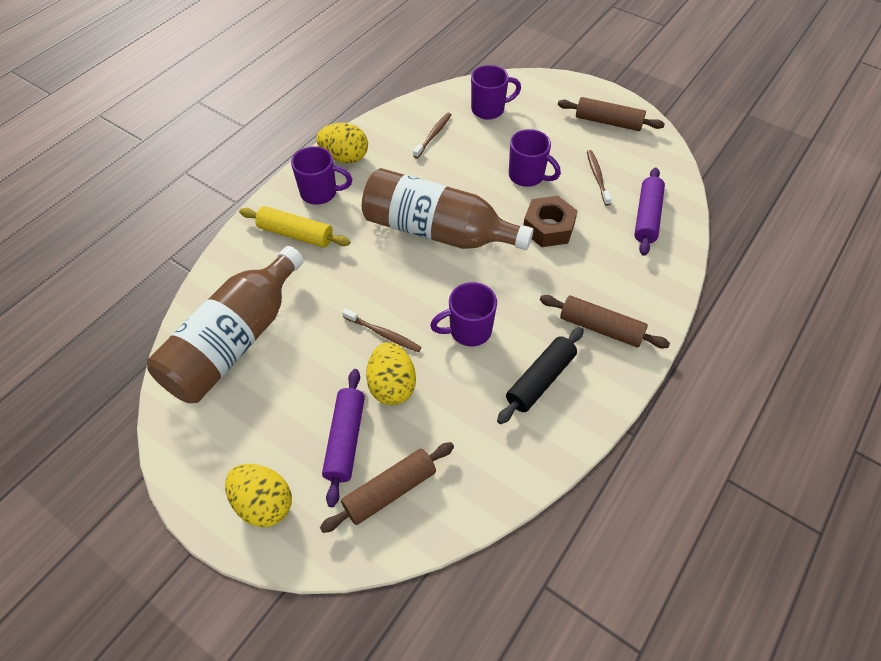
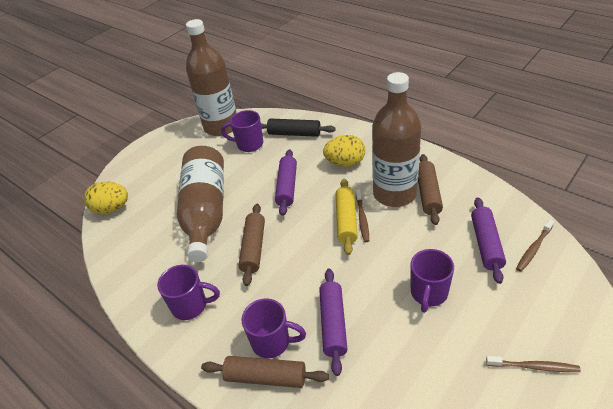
brown bottle: 2 -> 3
brown nut: 1 -> 0
purple rolling pin: 2 -> 3
yellow egg: 3 -> 2

